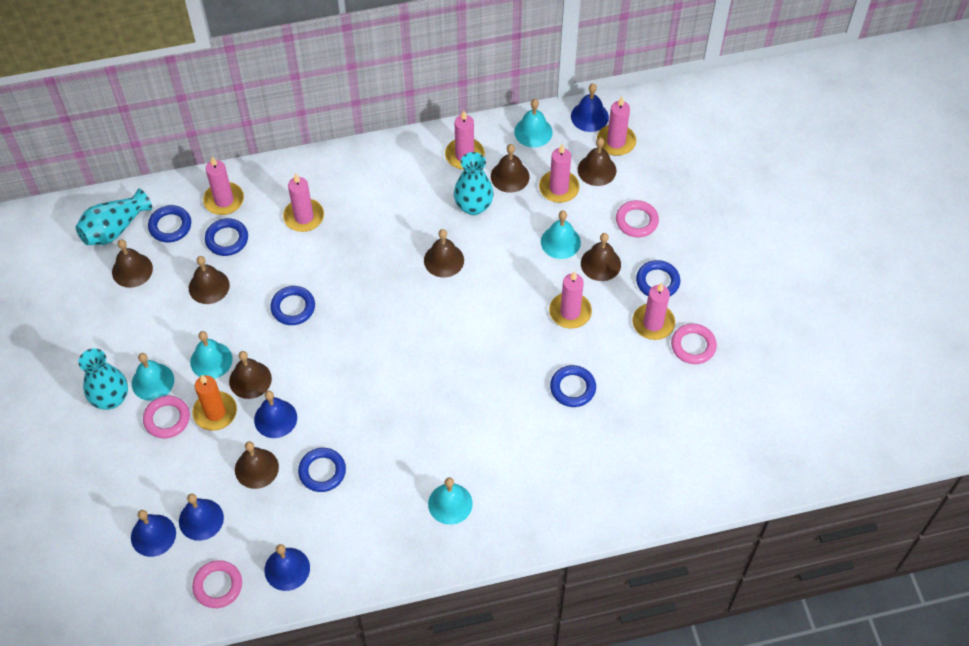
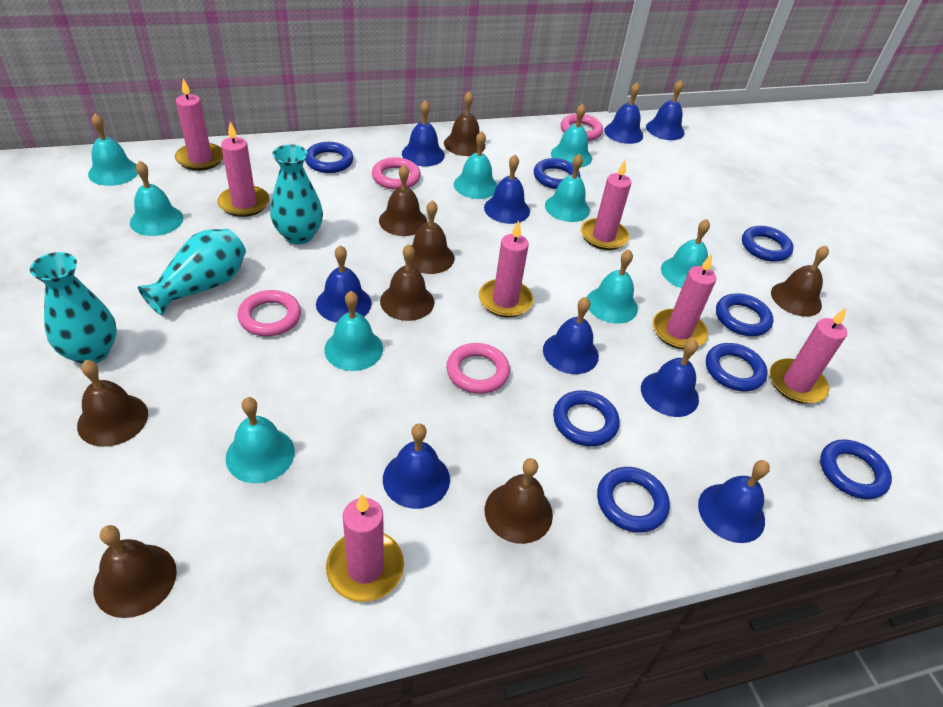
blue bell: 5 -> 9
blue ring: 6 -> 8
orange candle: 1 -> 0
turquoise bell: 5 -> 9

